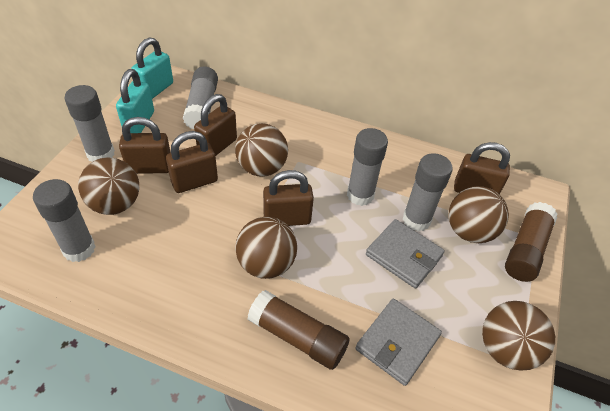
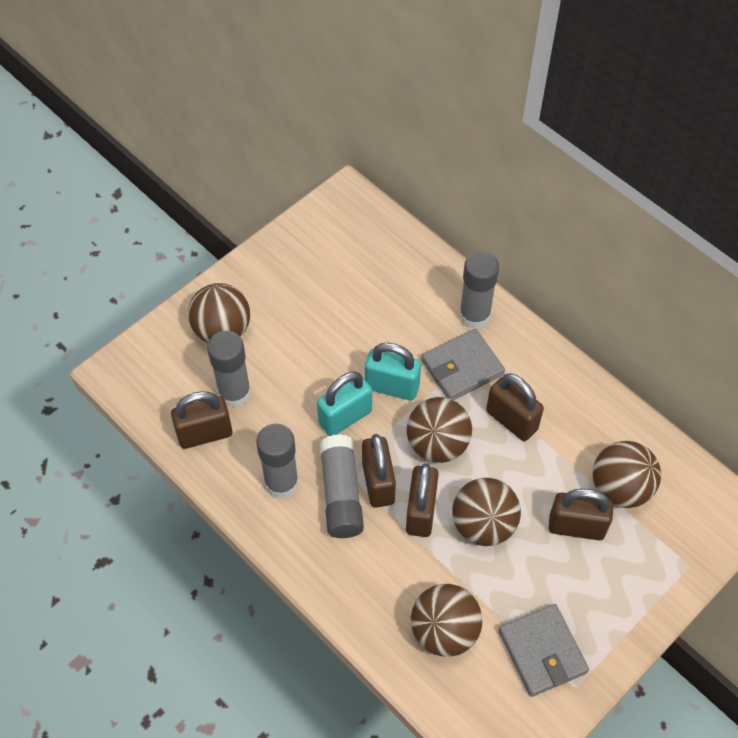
brown glue stick: 2 -> 0
grey glue stick: 5 -> 4

